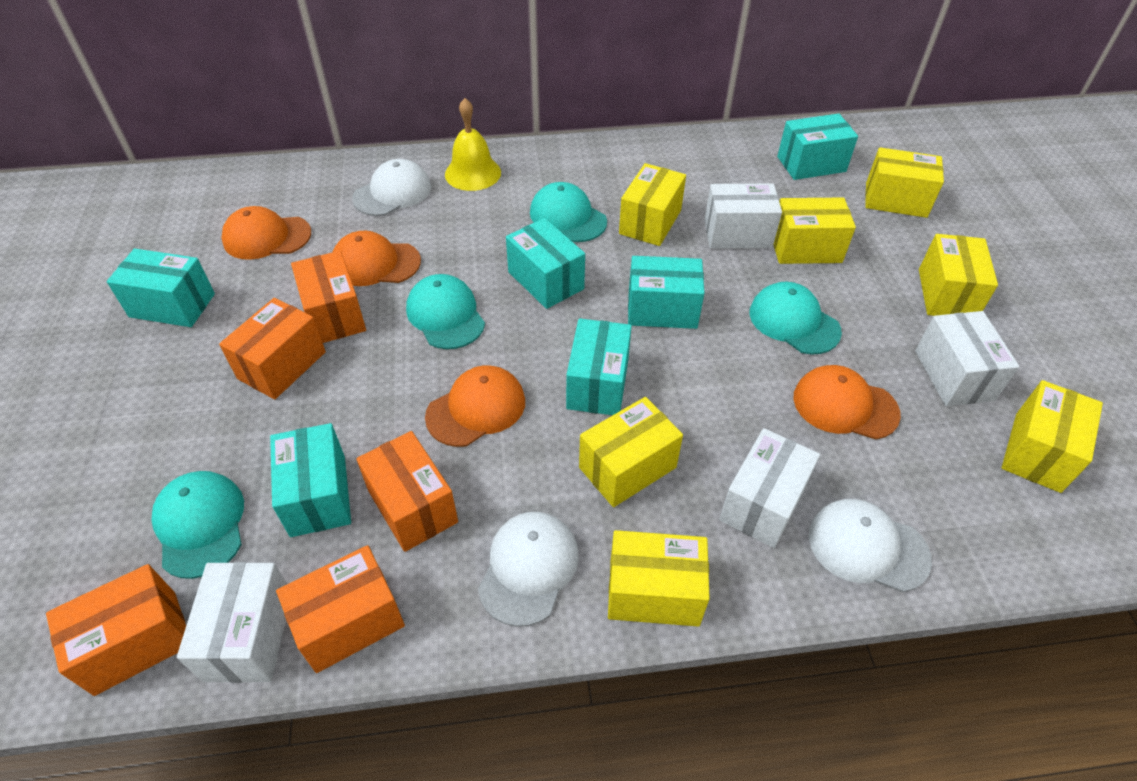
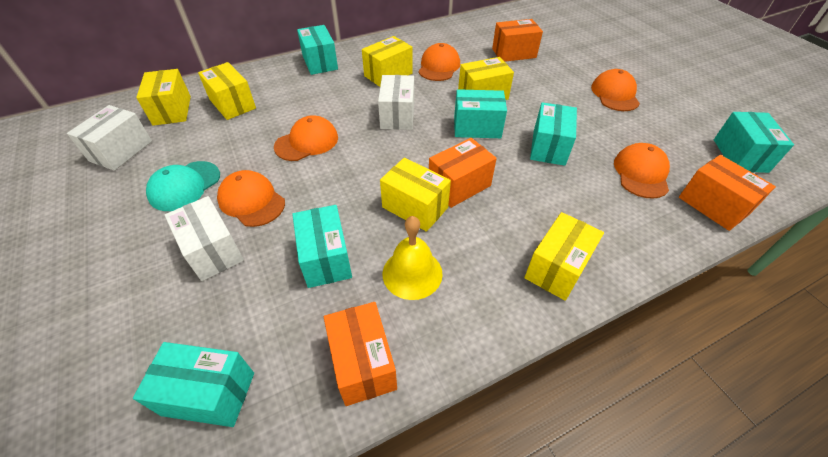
orange box: 5 -> 4
orange cap: 4 -> 5
turquoise cap: 4 -> 1
white box: 4 -> 3
white cap: 3 -> 0
yellow box: 7 -> 6

